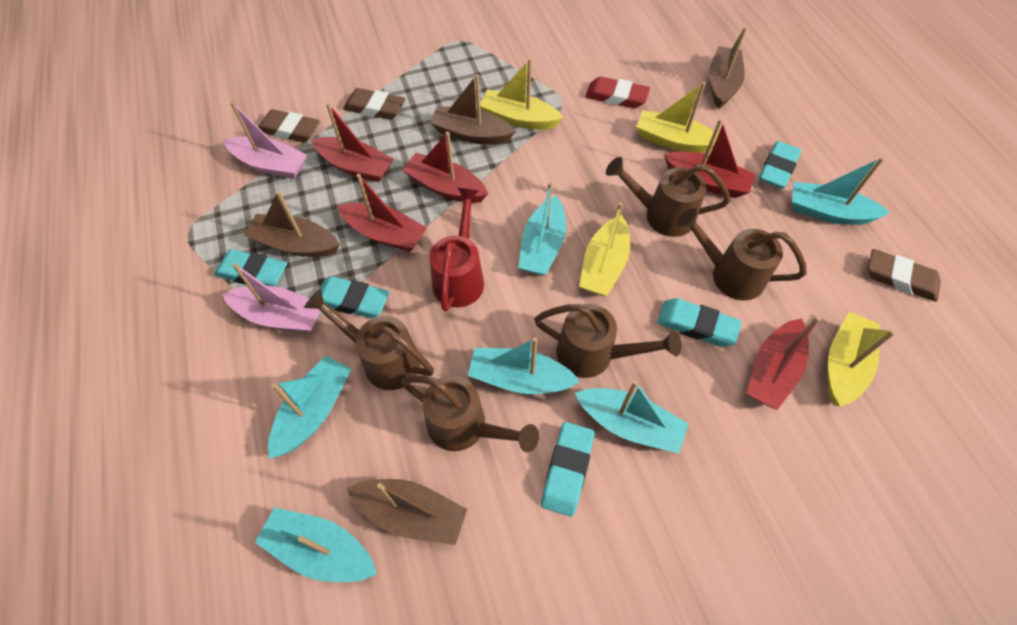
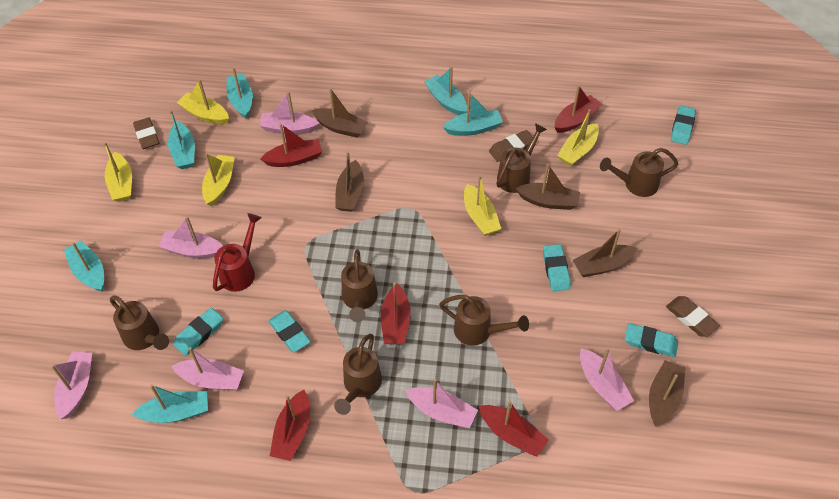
brown boat: 4 -> 5
brown watering can: 5 -> 6
pink boat: 2 -> 6
red eraser: 1 -> 0
yellow boat: 4 -> 5

